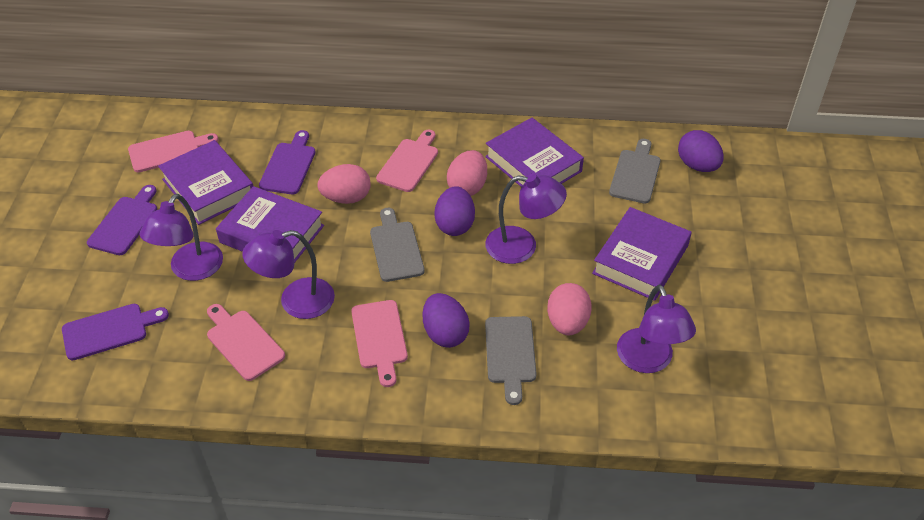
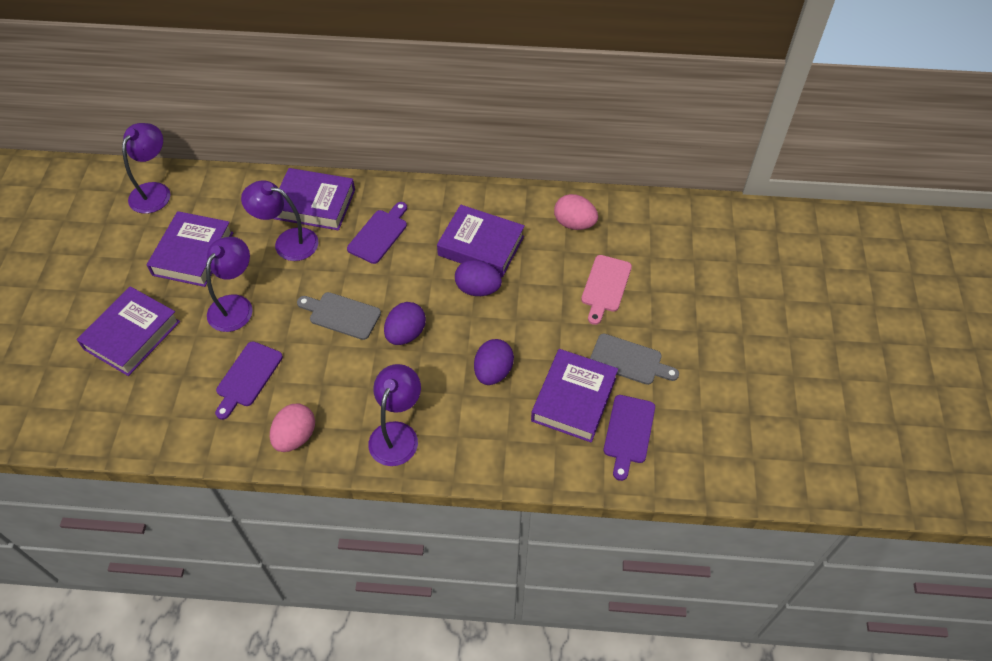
grey cutting board: 3 -> 2
pink cutting board: 4 -> 1
pink egg: 3 -> 2
purple book: 4 -> 5

